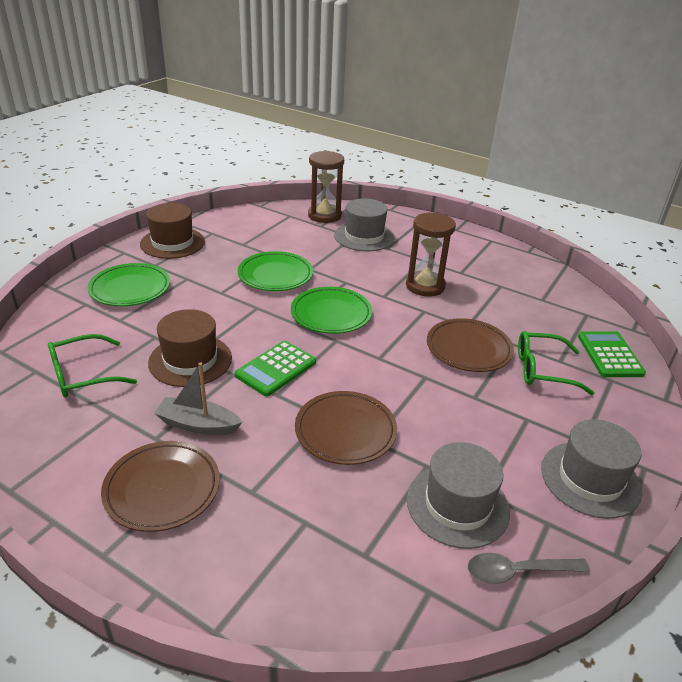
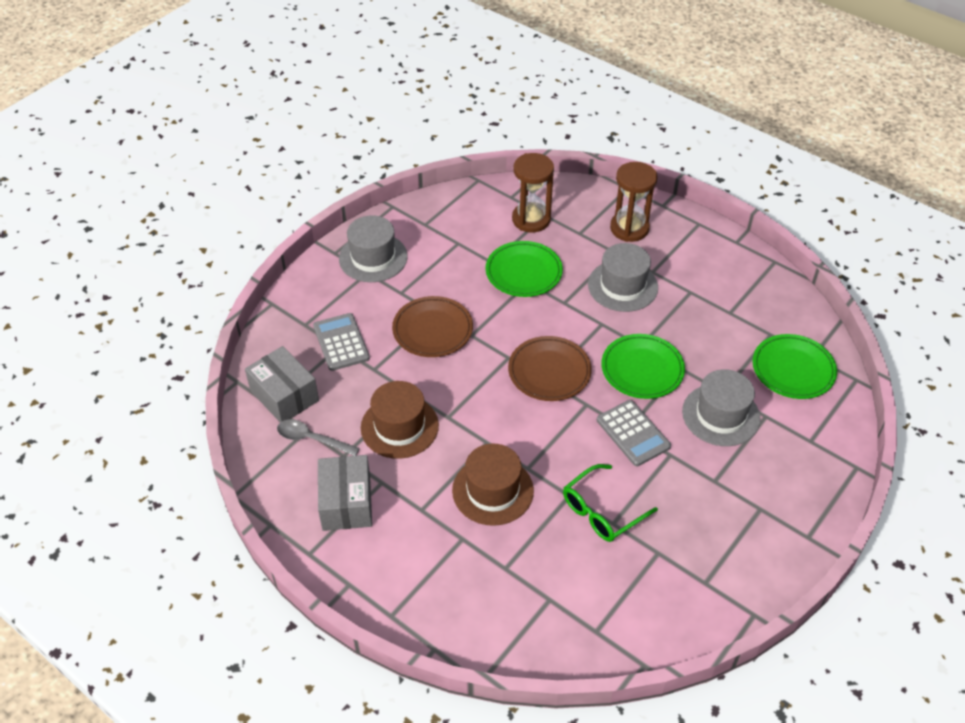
brown plate: 3 -> 2
green calculator: 2 -> 0
green glasses: 2 -> 1
grey boat: 1 -> 0
grey box: 0 -> 2
grey calculator: 0 -> 2

